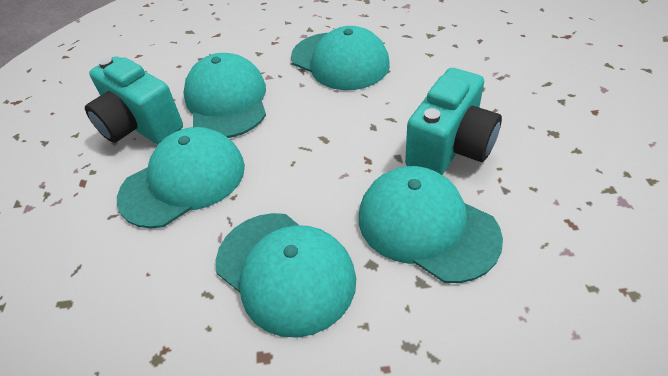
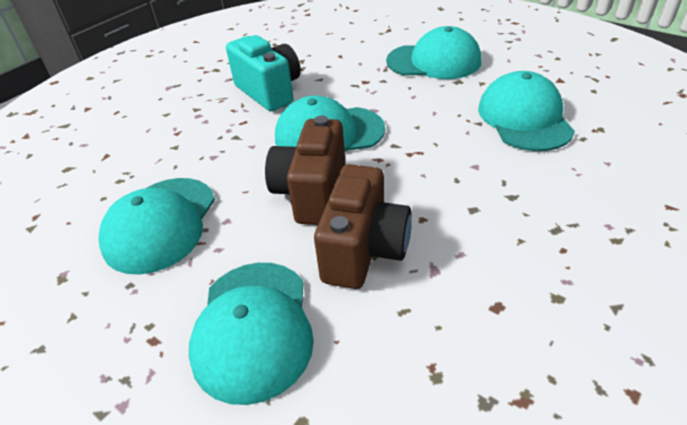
brown camera: 0 -> 2
turquoise camera: 2 -> 1

